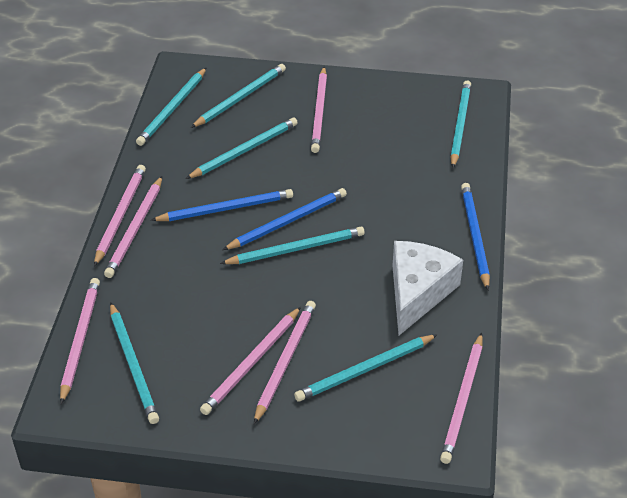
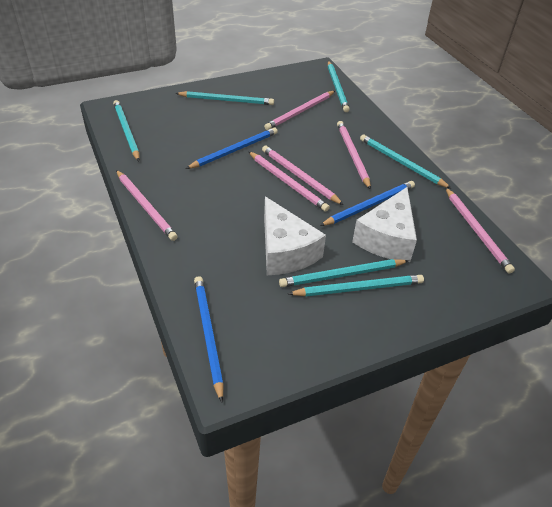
pink pencil: 7 -> 6
turquoise pencil: 7 -> 6
white cheese: 1 -> 2

